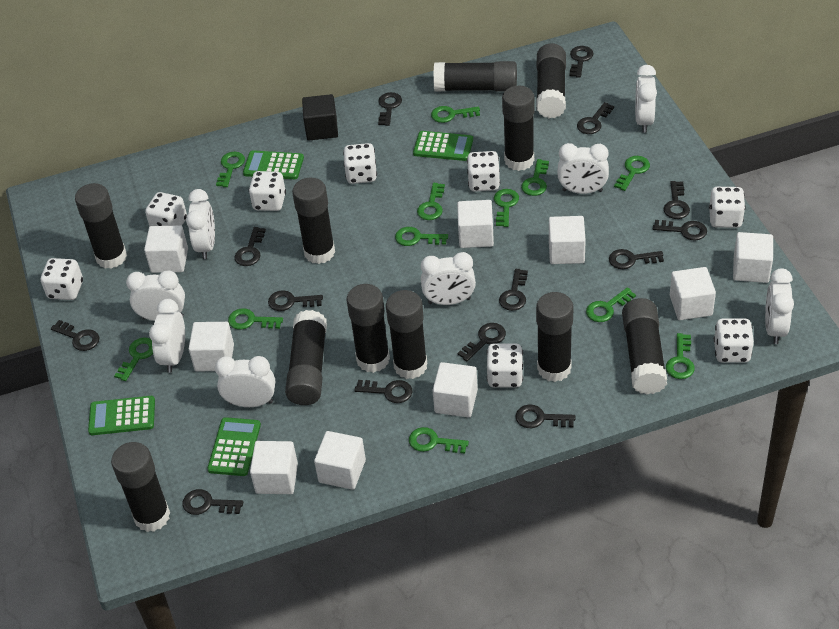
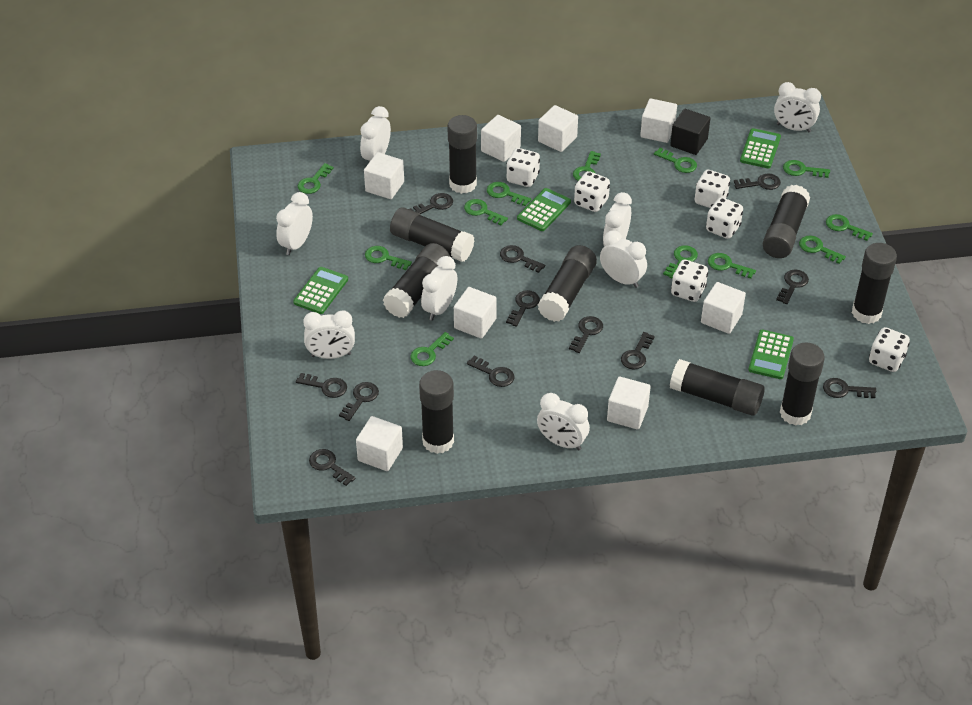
black glue stick: 11 -> 9
black key: 14 -> 12
white cube: 9 -> 8
white dice: 8 -> 6

